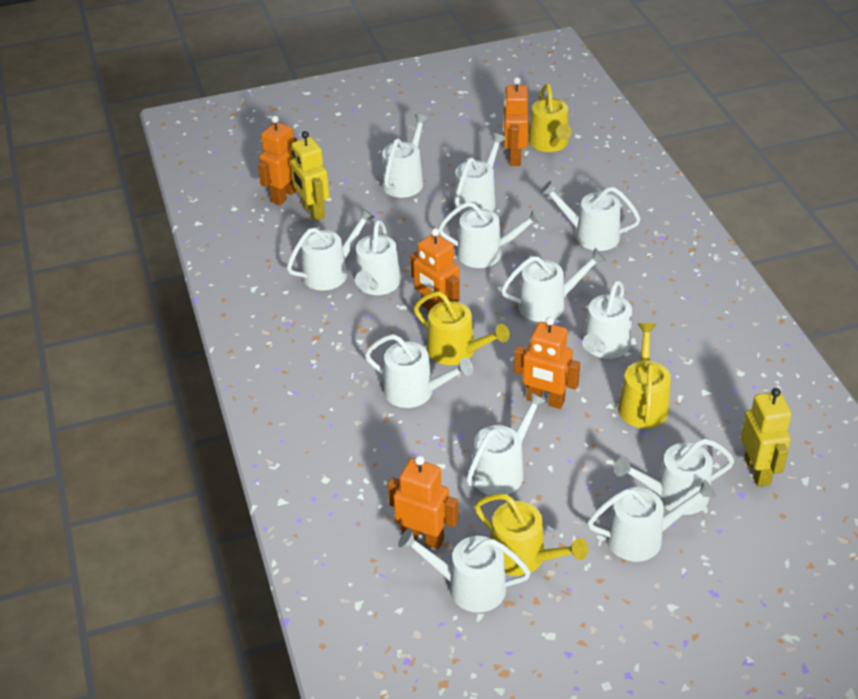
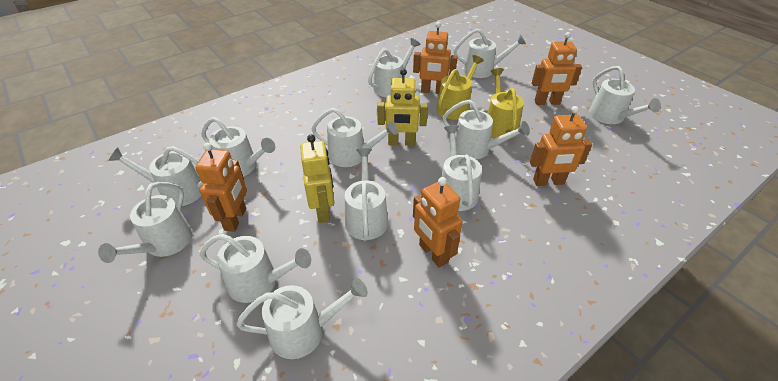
white watering can: 13 -> 12
yellow watering can: 4 -> 2

